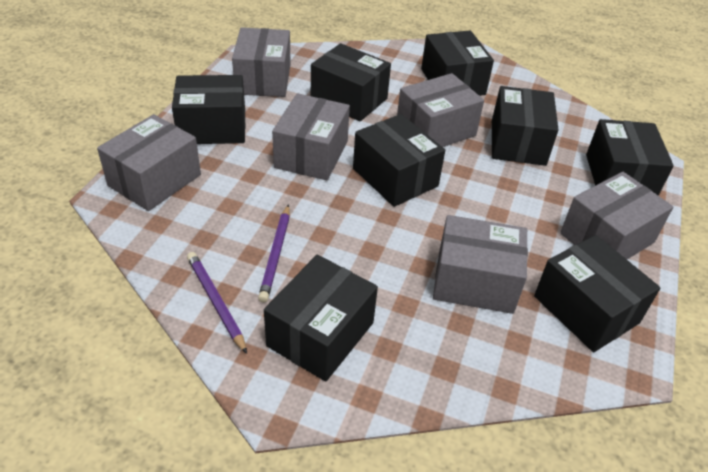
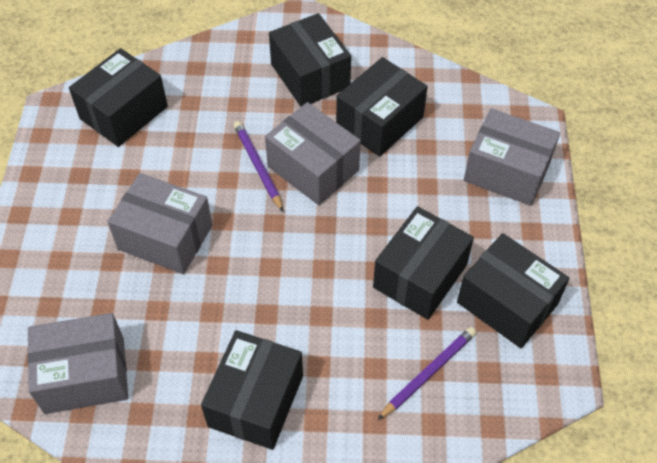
black box: 8 -> 6
grey box: 6 -> 4

